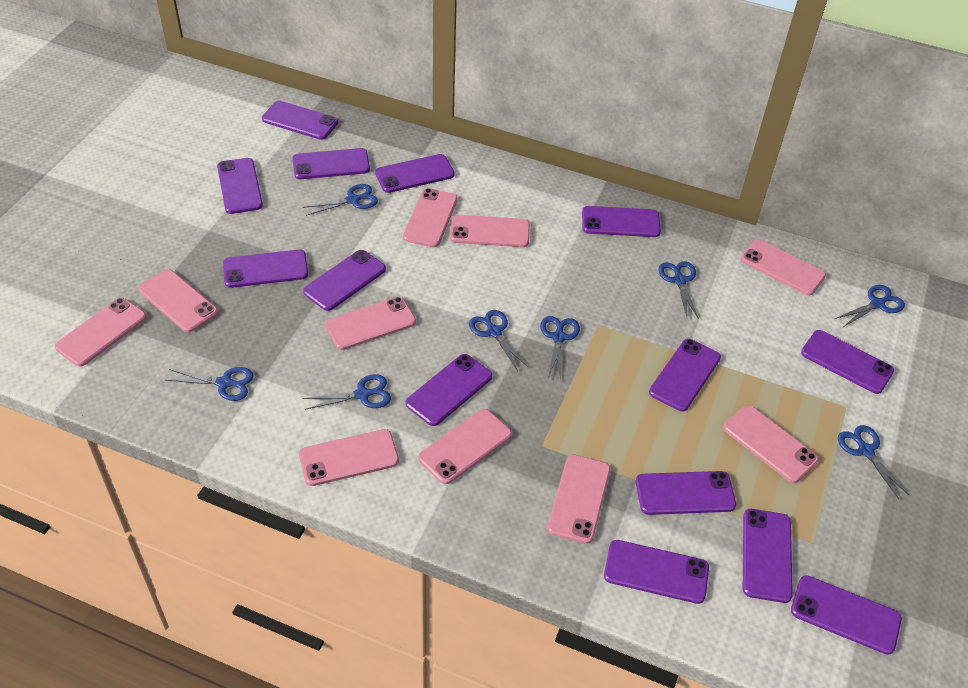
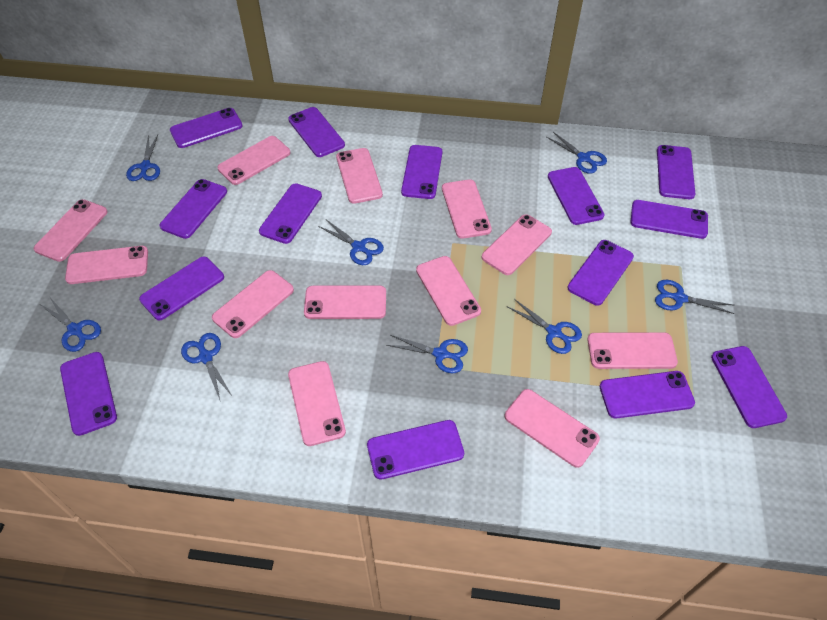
pink phone: 10 -> 12

